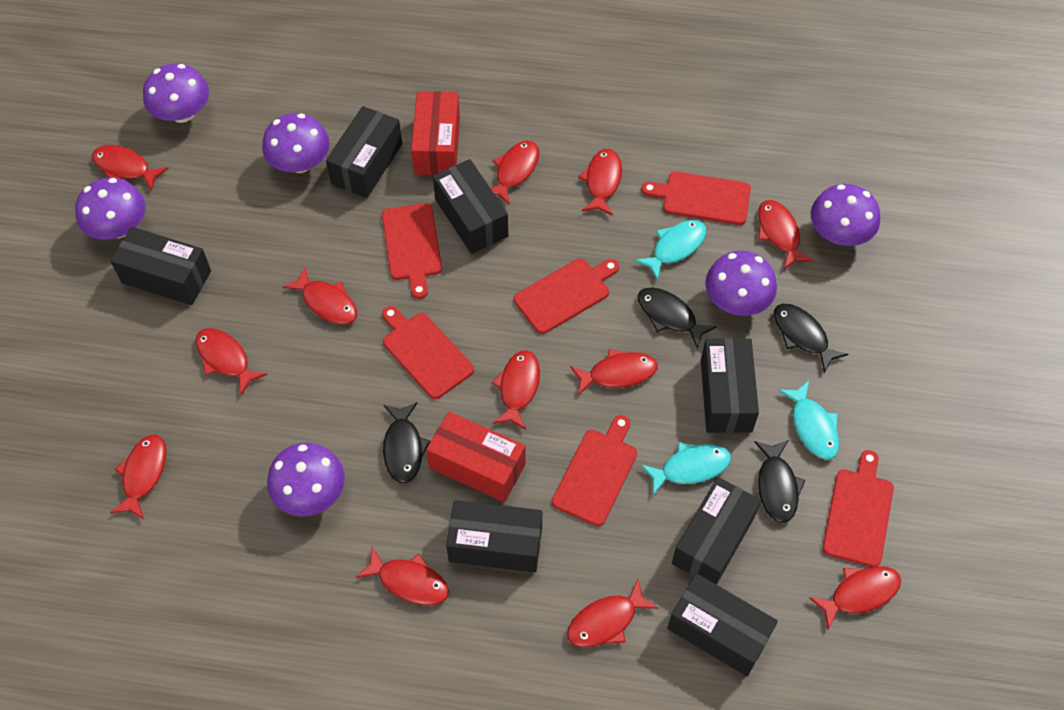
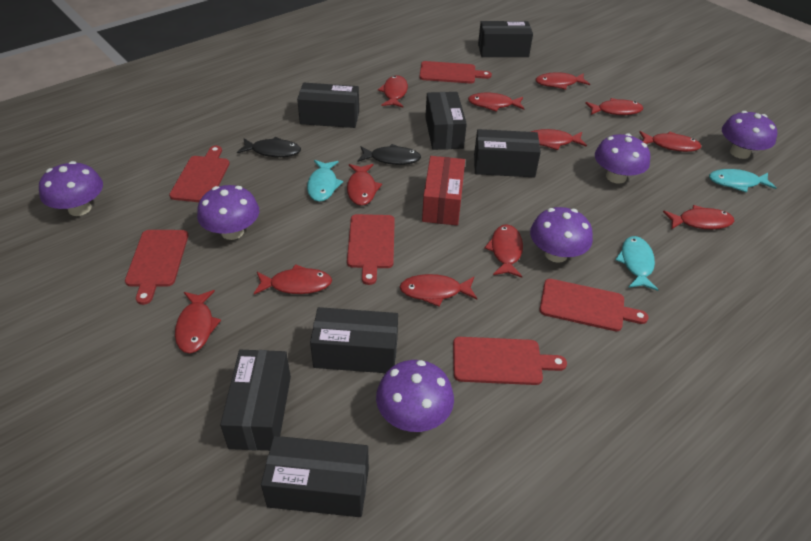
black fish: 4 -> 2
red box: 2 -> 1

